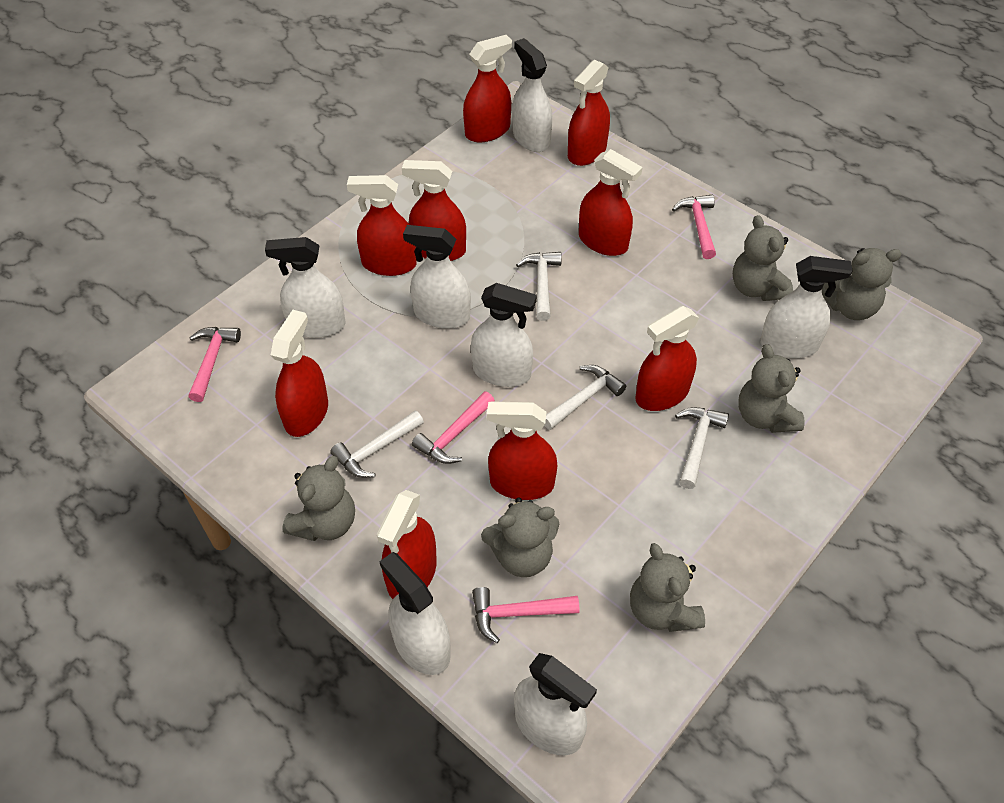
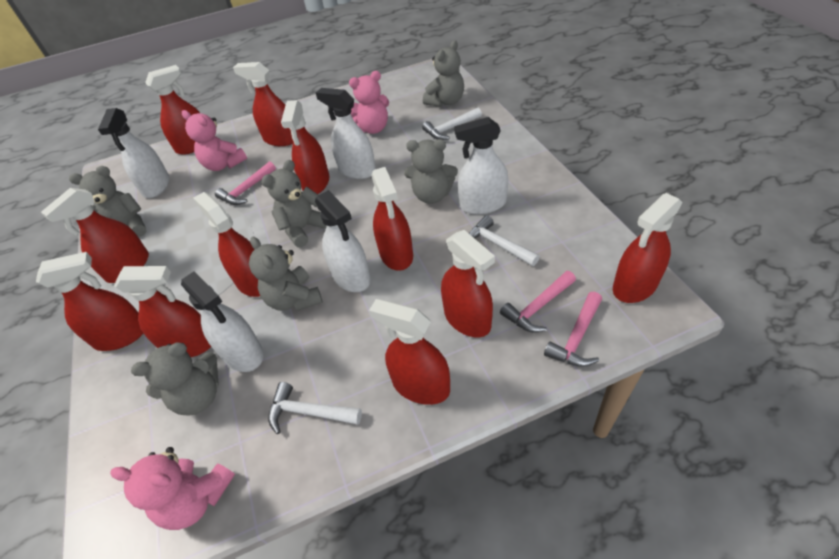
pink hammer: 4 -> 3
pink teddy bear: 0 -> 3
red spray bottle: 9 -> 11
white hammer: 4 -> 3
white spray bottle: 7 -> 5

